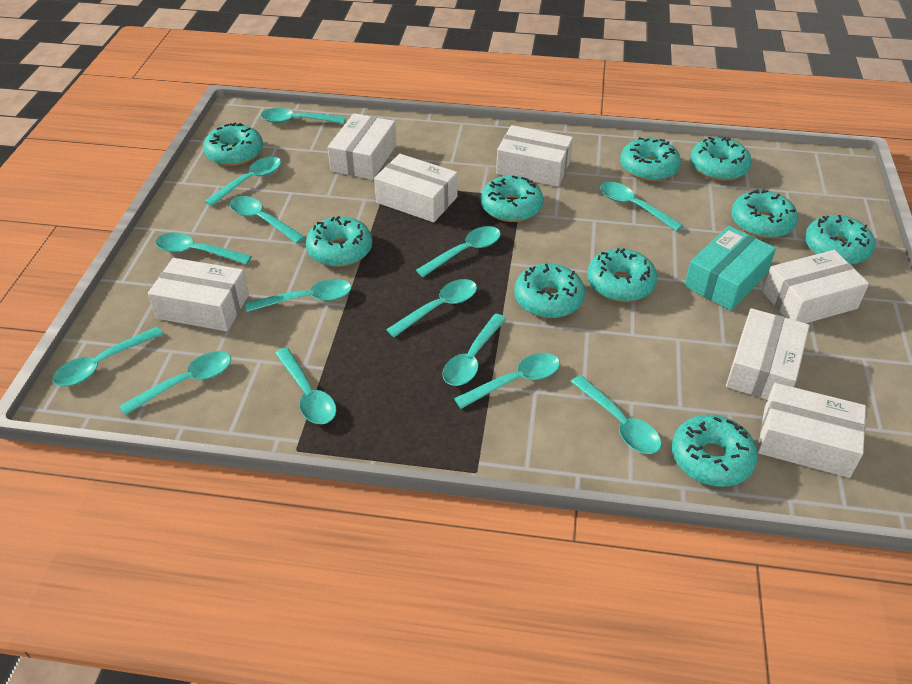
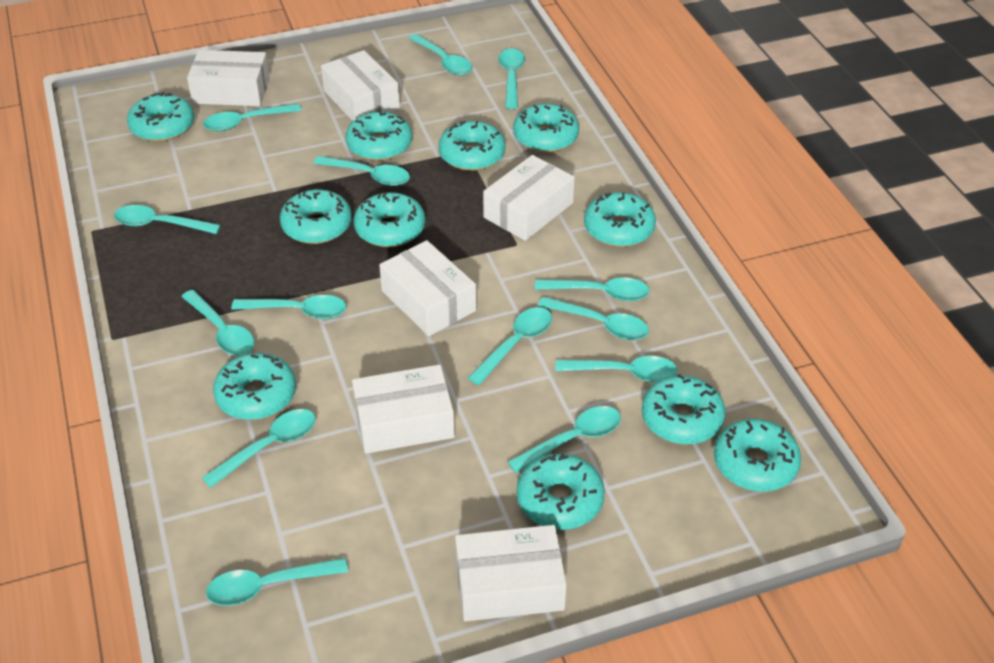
turquoise box: 1 -> 0
turquoise donut: 10 -> 11
white box: 7 -> 6

